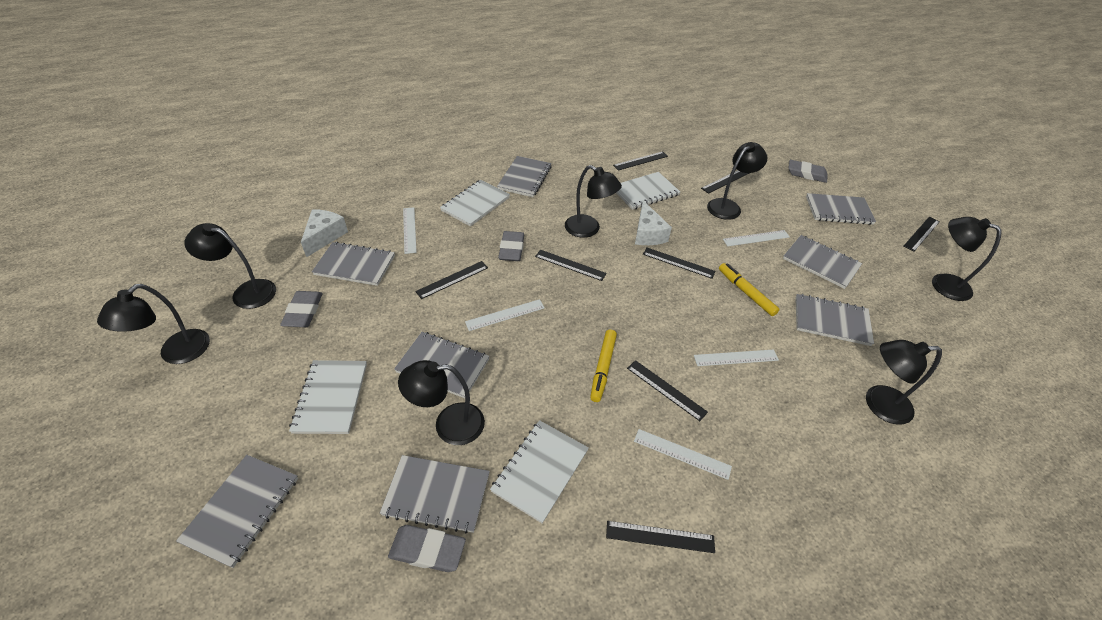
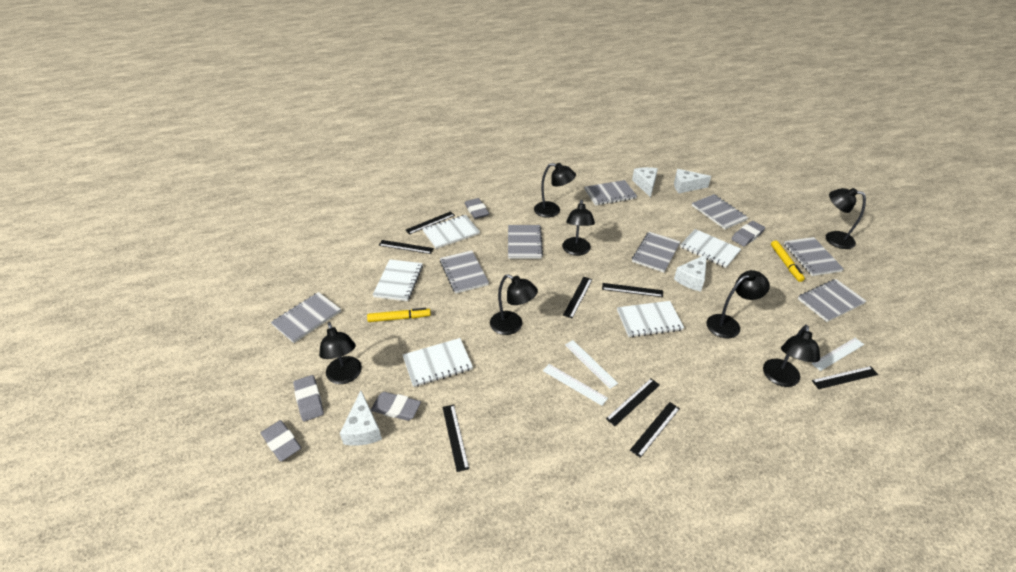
grey eraser: 4 -> 5
white cheese: 2 -> 4
white notebook: 4 -> 5
white ruler: 5 -> 3

